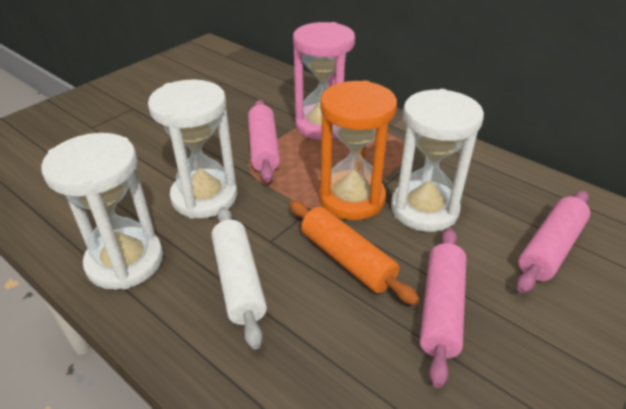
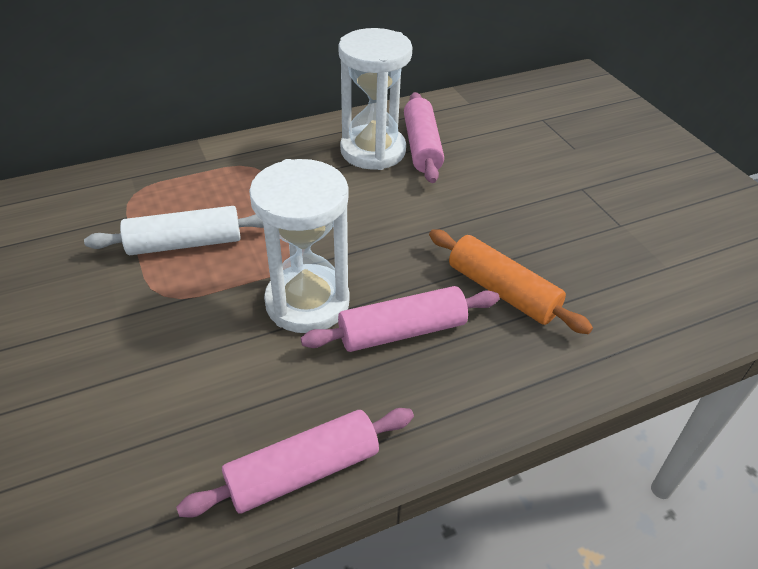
orange hourglass: 1 -> 0
pink hourglass: 1 -> 0
white hourglass: 3 -> 2

